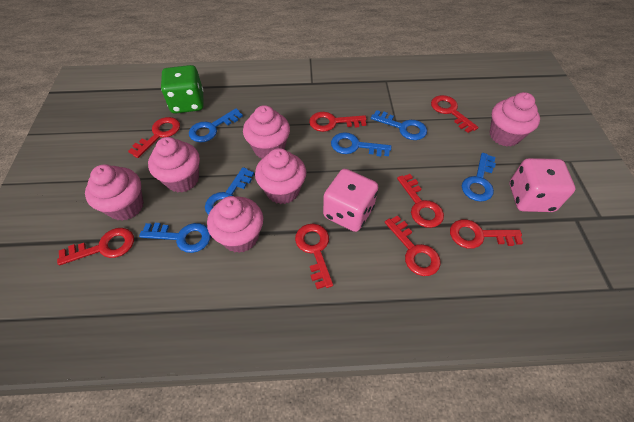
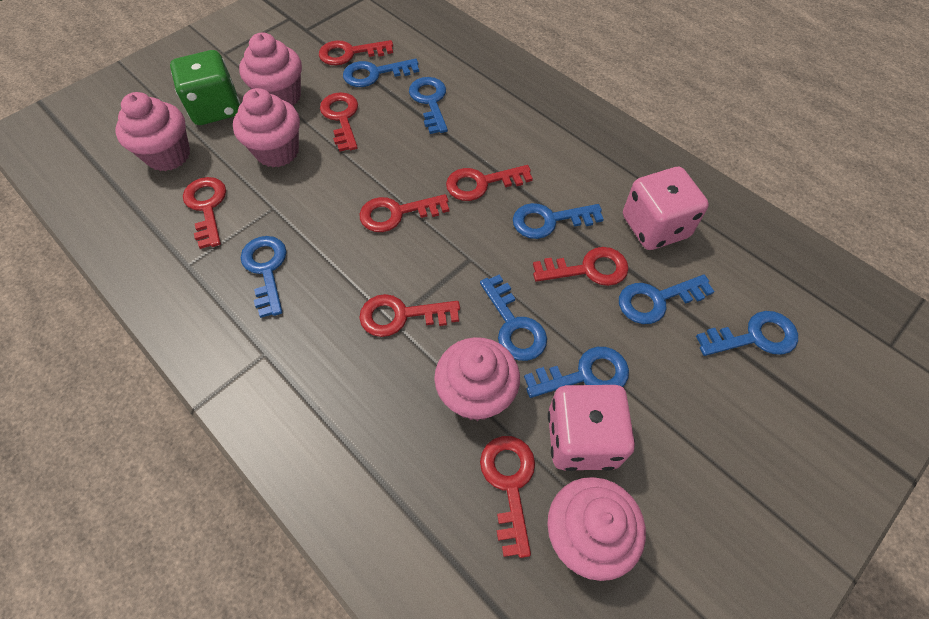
blue key: 6 -> 8
pink cupcake: 6 -> 5

